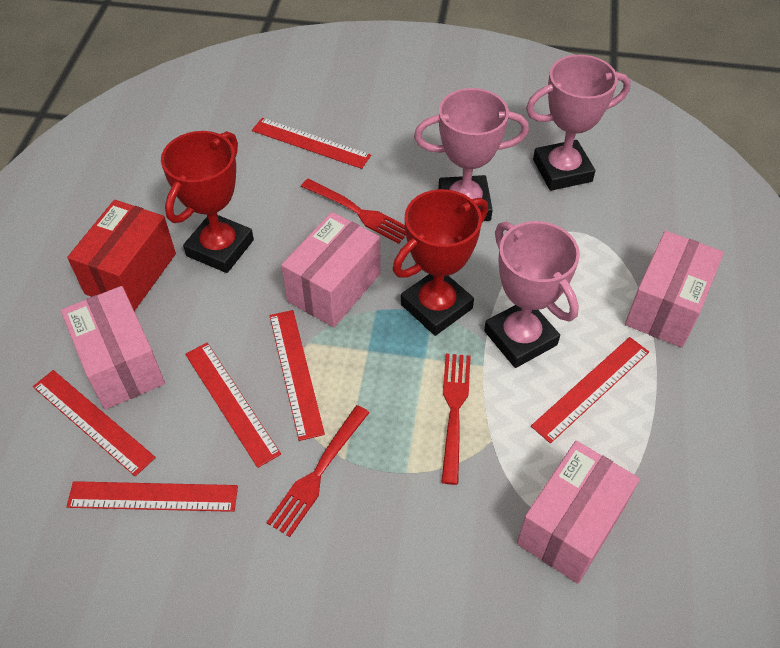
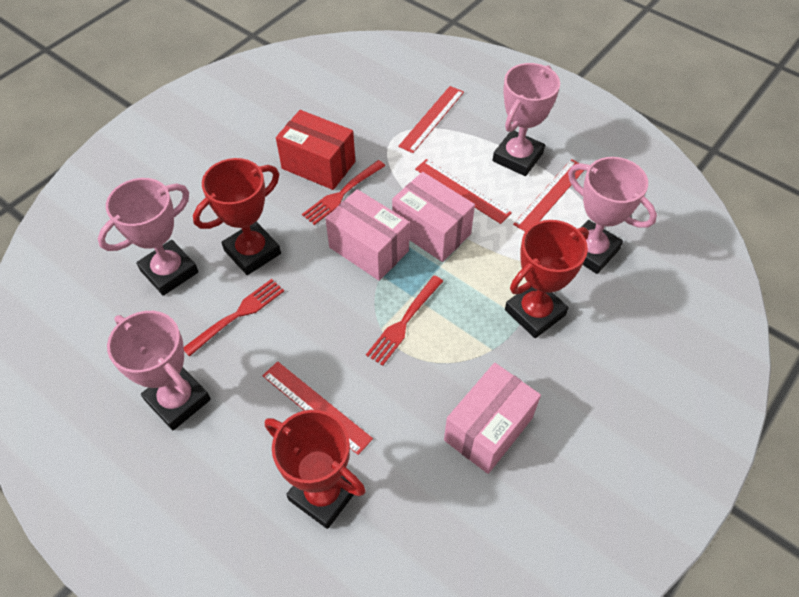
pink box: 4 -> 3
pink trophy: 3 -> 4
red ruler: 6 -> 4
red trophy: 2 -> 3

